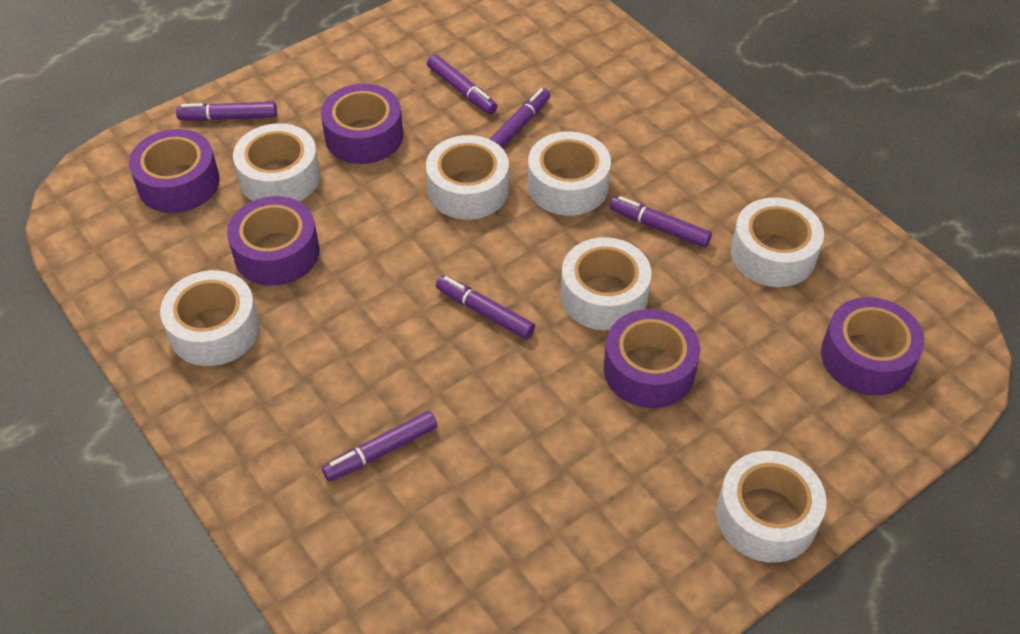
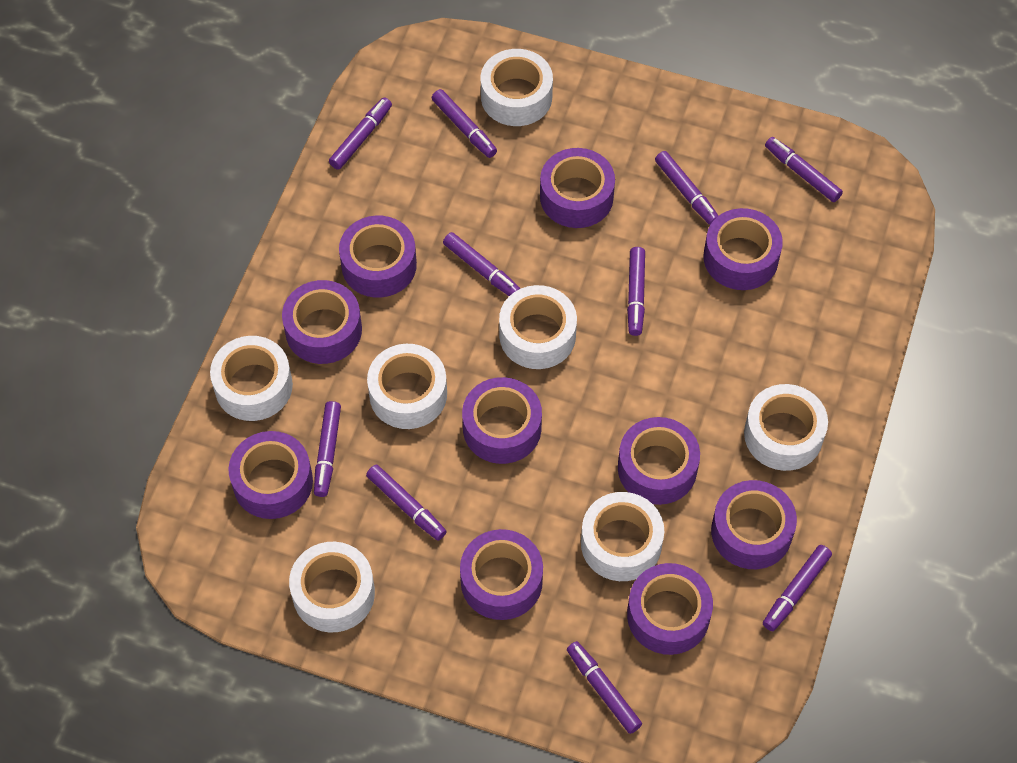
purple marker: 6 -> 10
purple tape: 5 -> 10

